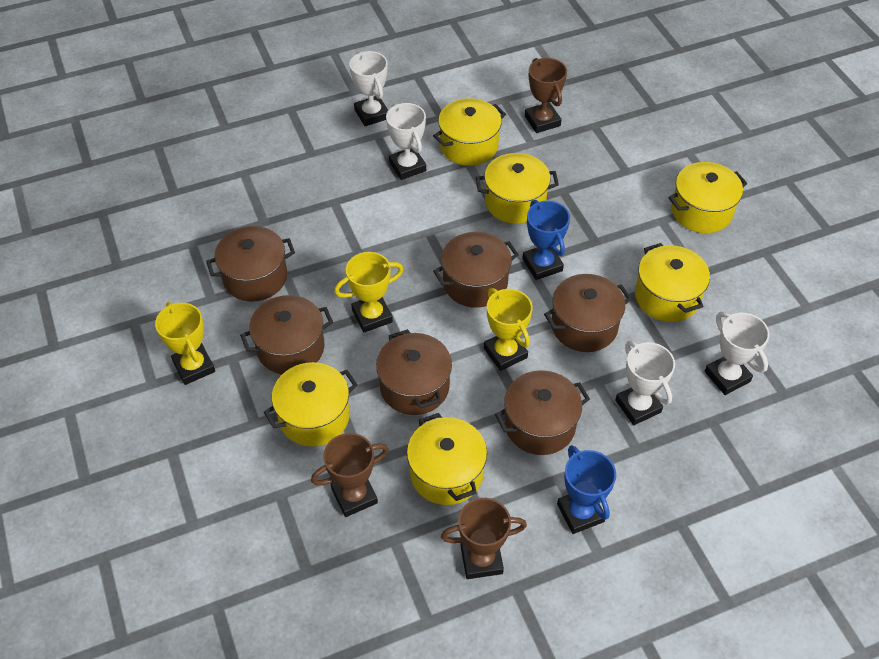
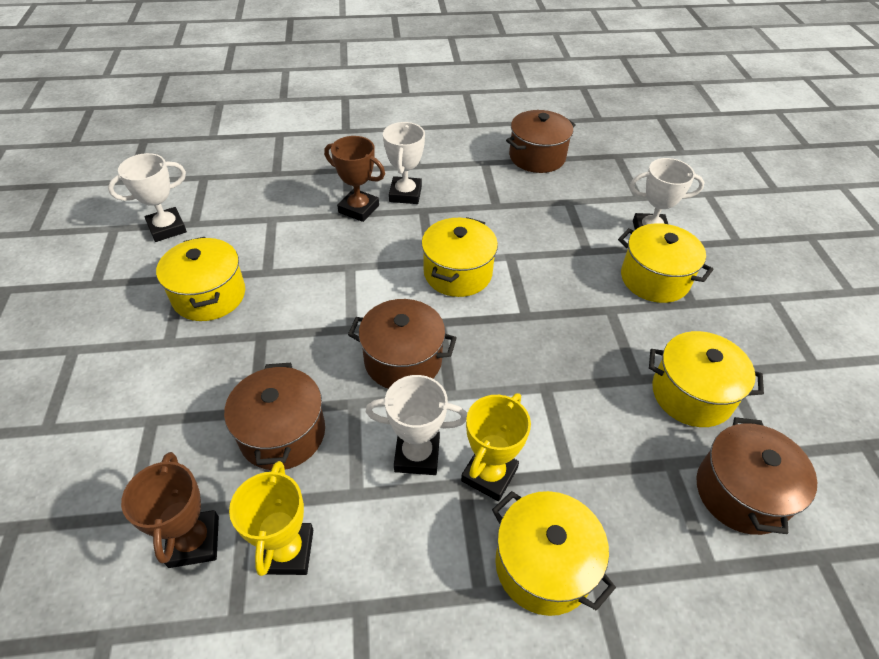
blue trophy: 2 -> 0
brown pot: 6 -> 4
brown trophy: 3 -> 2
yellow pot: 6 -> 5
yellow trophy: 3 -> 2

